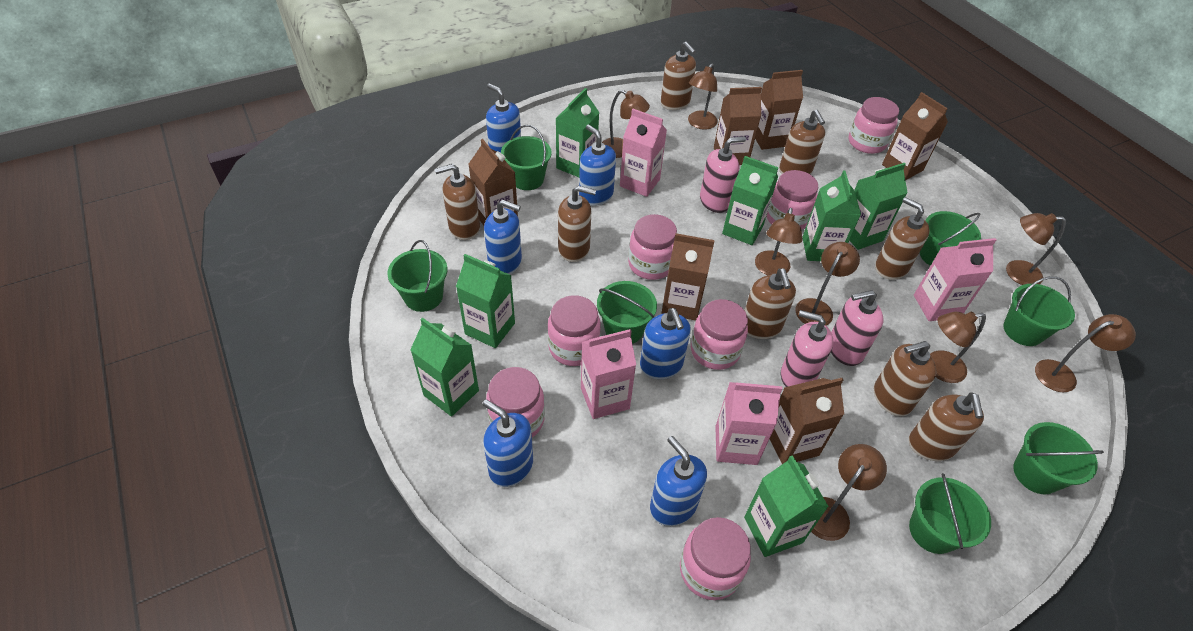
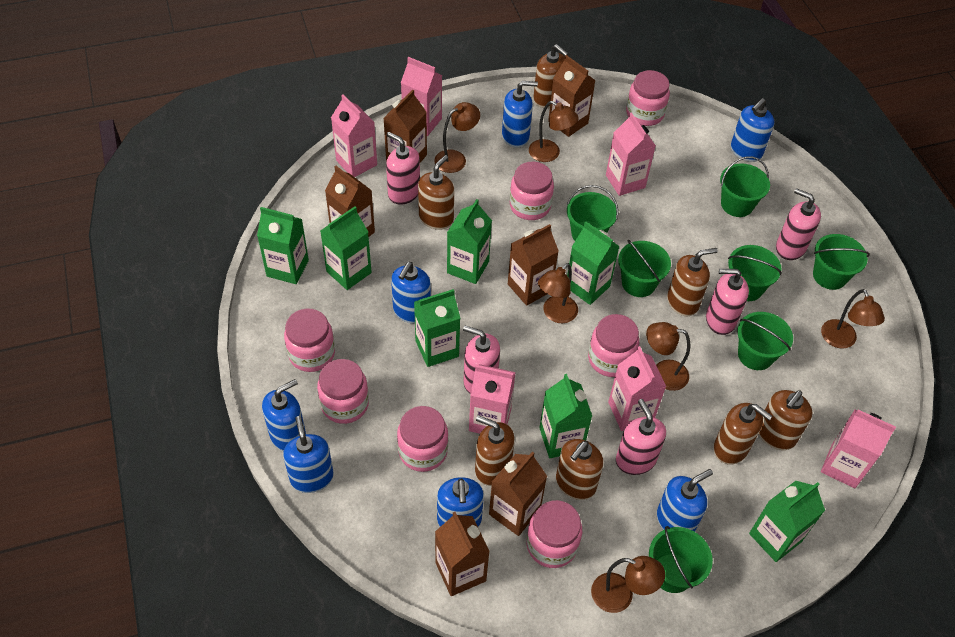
blue soap dispenser: 6 -> 7
brown lamp: 8 -> 6
brown soap dispenser: 8 -> 7
pink carton: 4 -> 6
pink soap dispenser: 3 -> 5

